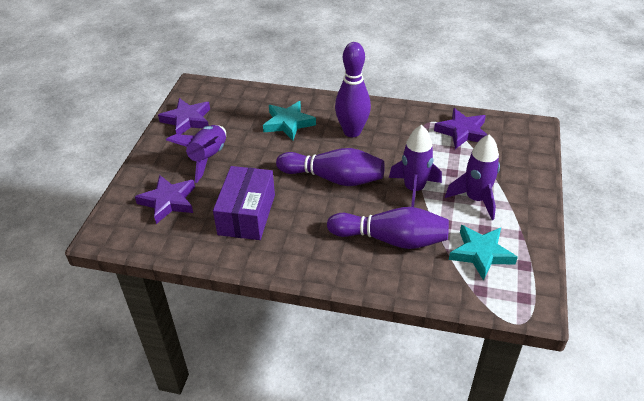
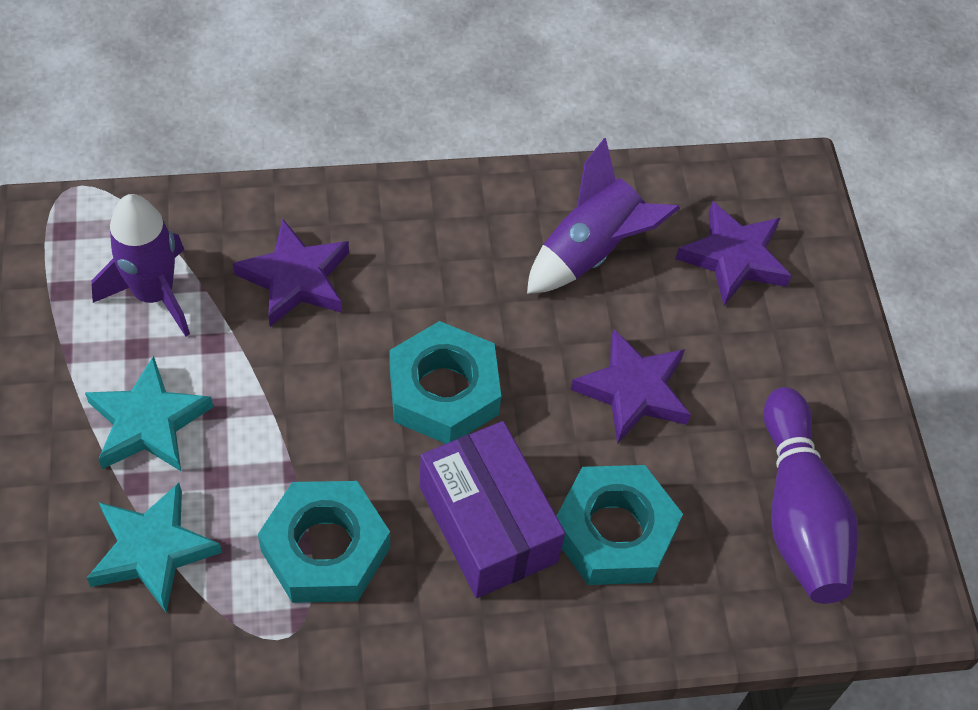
purple bowling pin: 3 -> 1
purple rocket: 3 -> 2
turquoise nut: 0 -> 3

